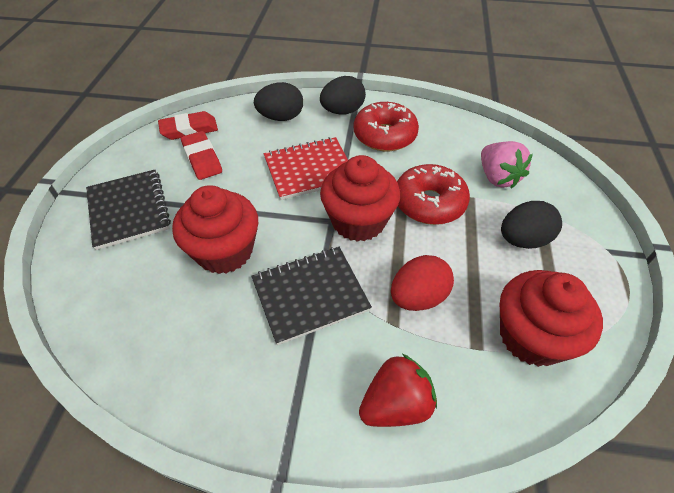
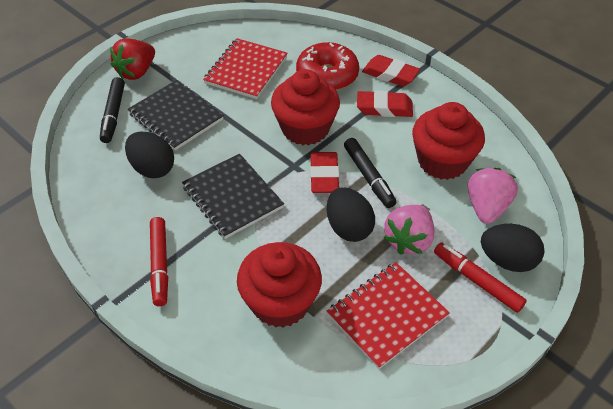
black marker: 0 -> 2
pink strawberry: 1 -> 2
red donut: 2 -> 1
red egg: 1 -> 0
red eraser: 2 -> 3
red marker: 0 -> 2
red notebook: 1 -> 2

